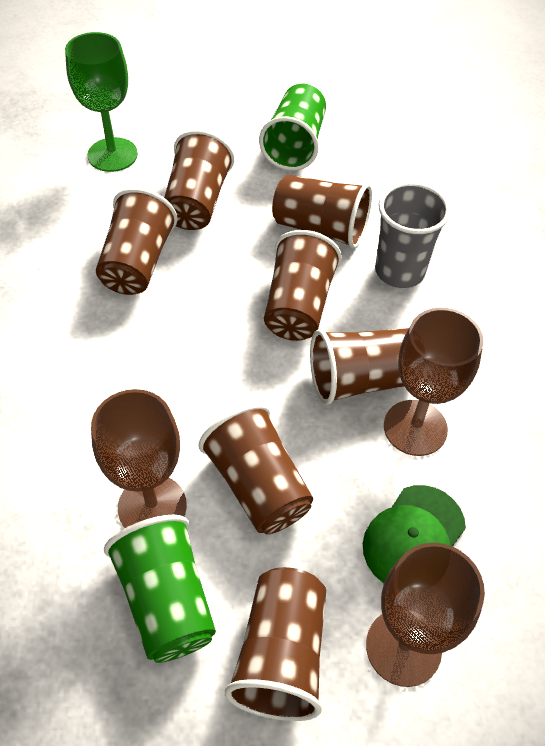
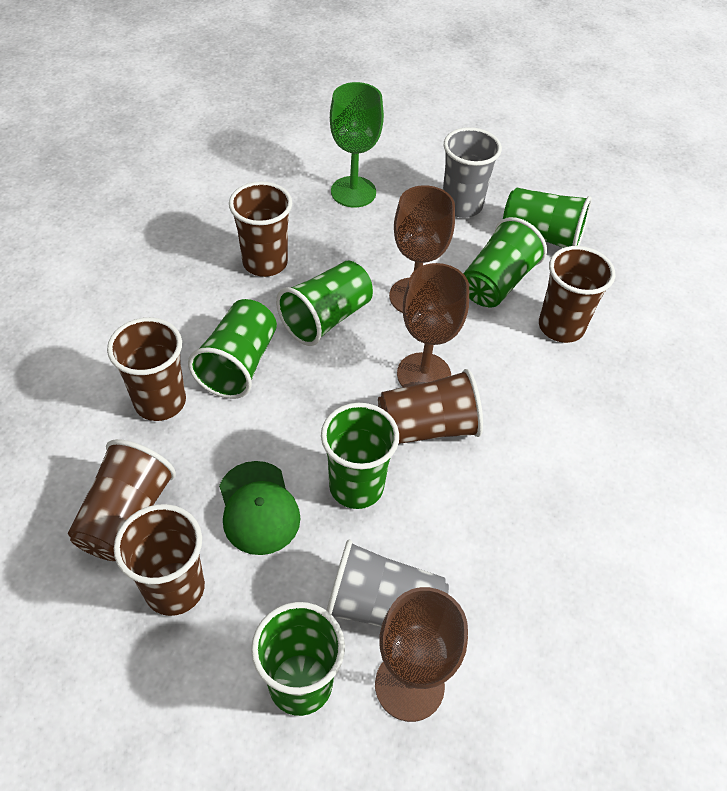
brown cup: 7 -> 6
green cup: 2 -> 6
grey cup: 1 -> 2

